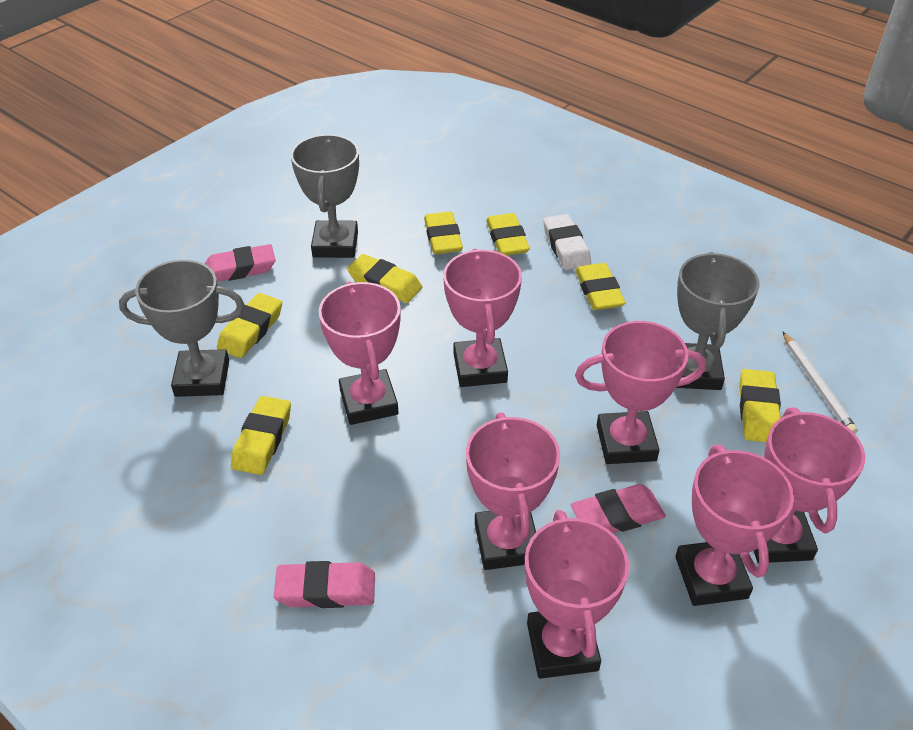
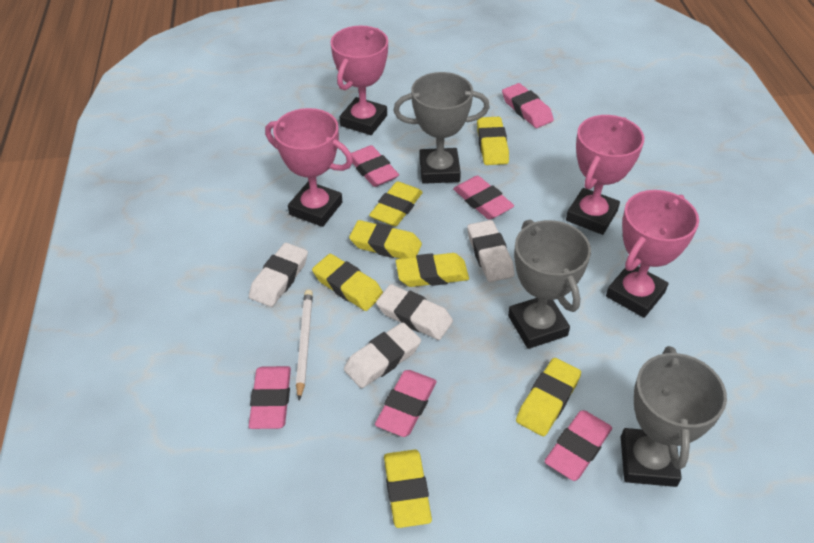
pink eraser: 3 -> 6
pink trophy: 7 -> 4
white eraser: 1 -> 4

